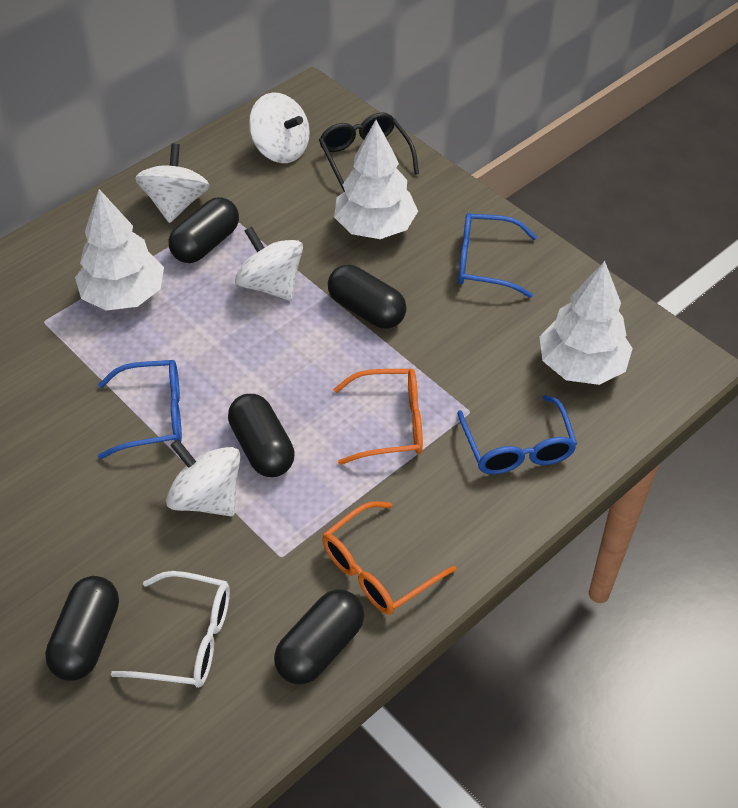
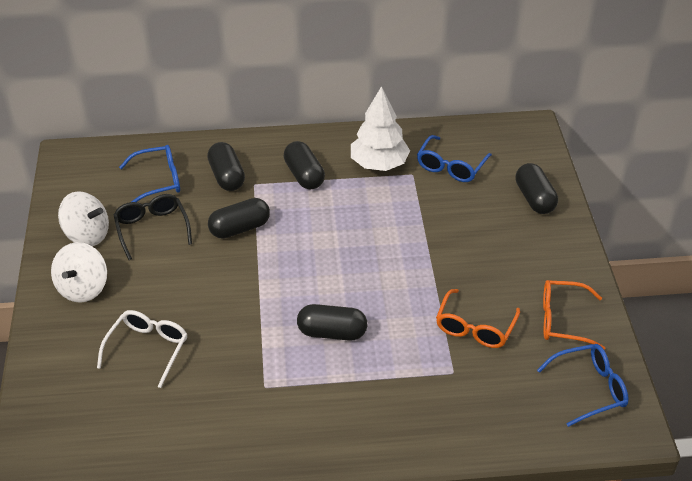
white spinning top: 4 -> 2
white tree: 3 -> 1

